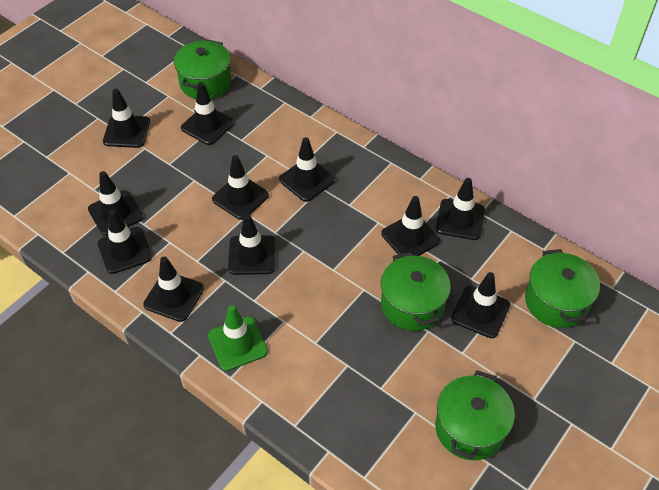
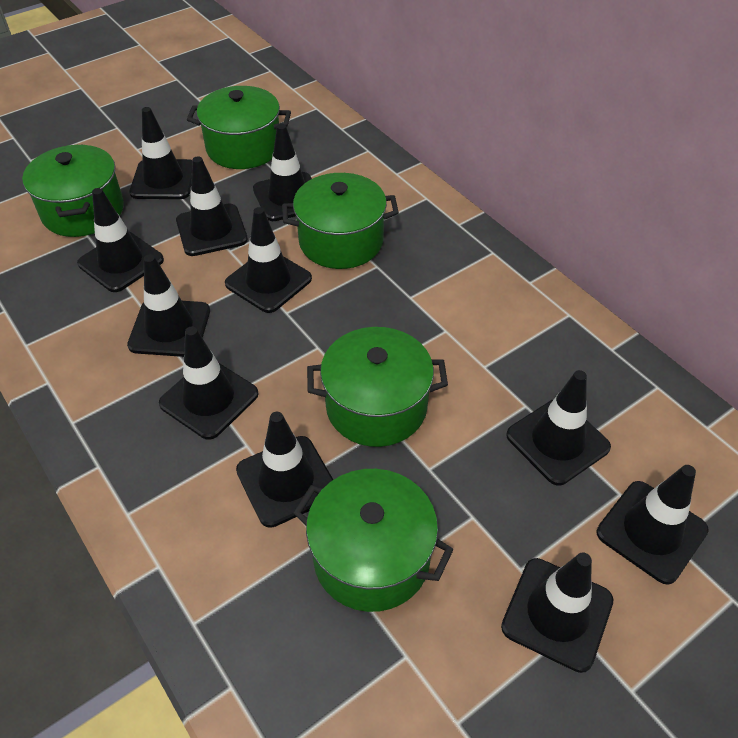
green pot: 4 -> 5
green traffic cone: 1 -> 0

